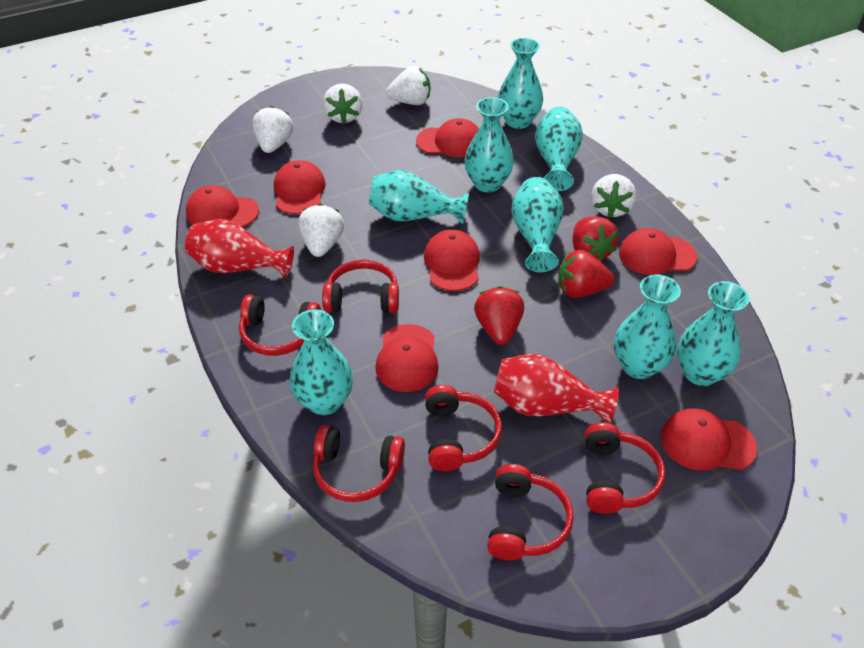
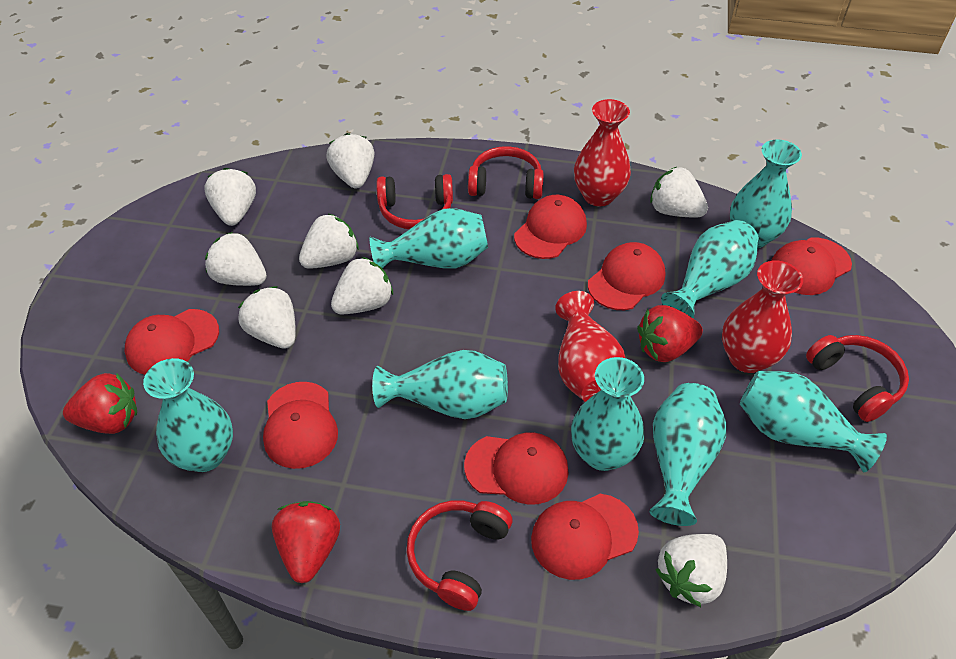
red headphones: 6 -> 4
red vase: 2 -> 3
white strawberry: 5 -> 8

